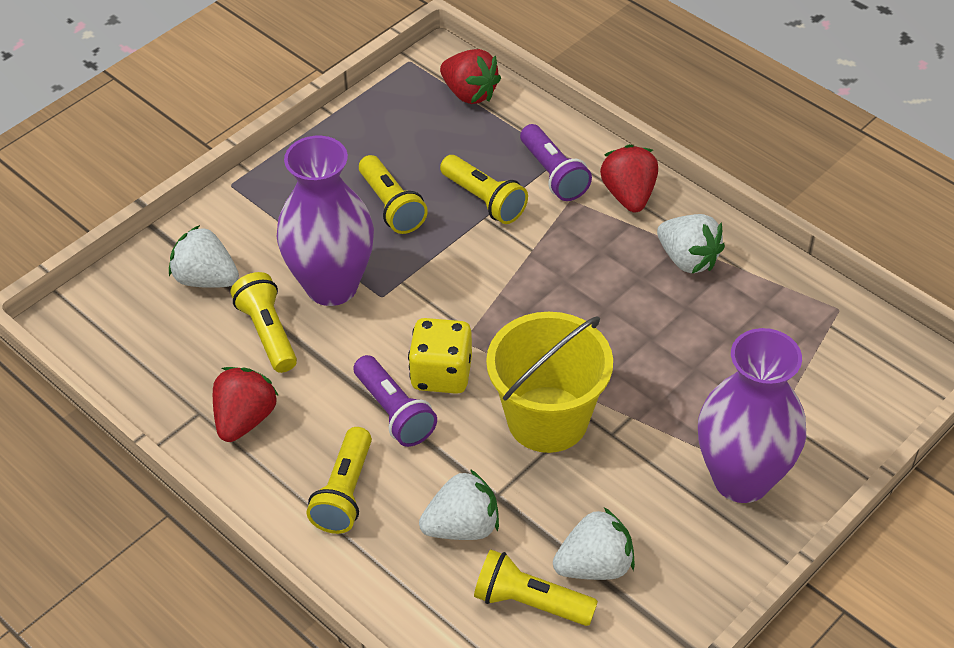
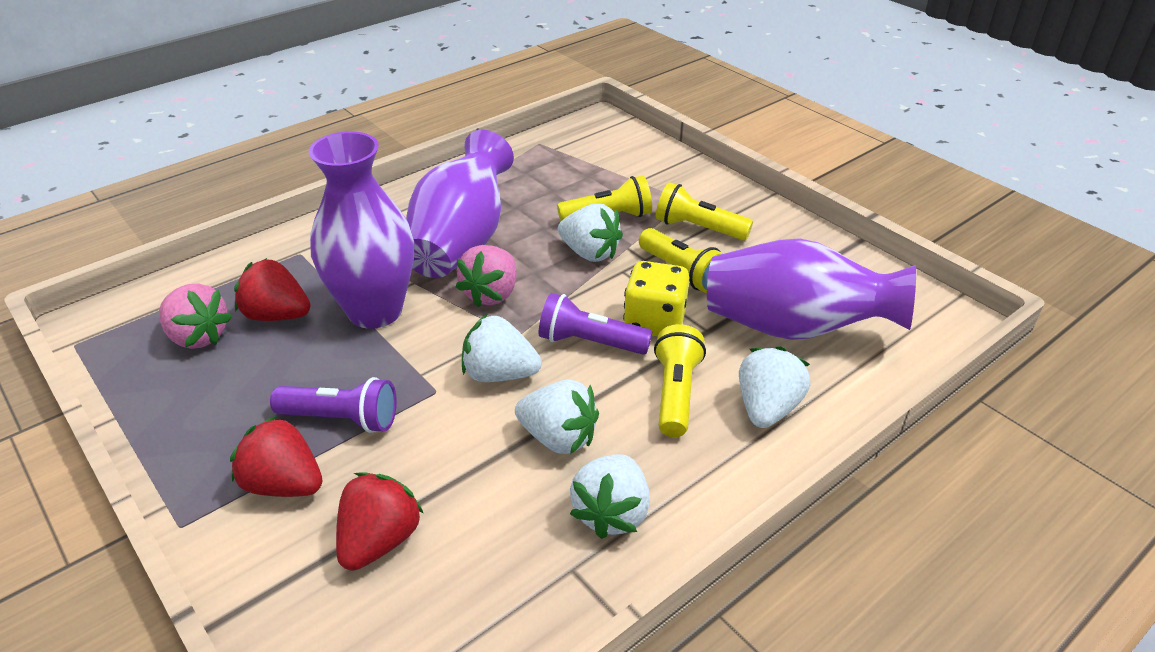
pink strawberry: 0 -> 2
purple vase: 2 -> 3
white strawberry: 4 -> 5
yellow bucket: 1 -> 0
yellow flashlight: 5 -> 4

